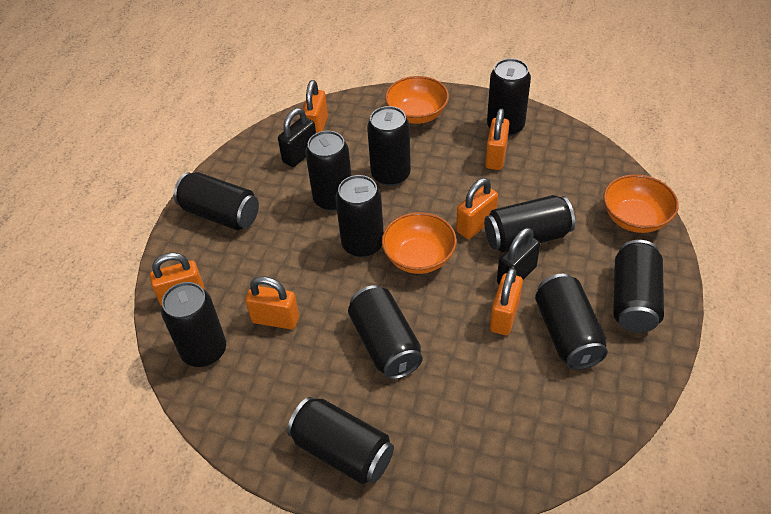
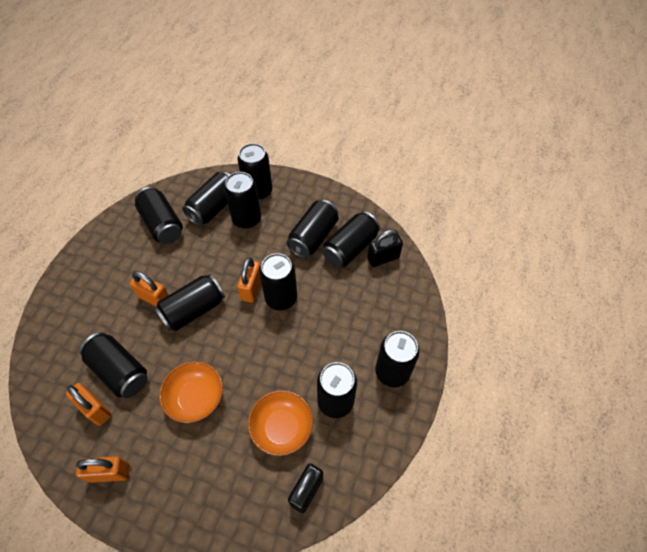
orange bowl: 3 -> 2
orange padlock: 6 -> 4

